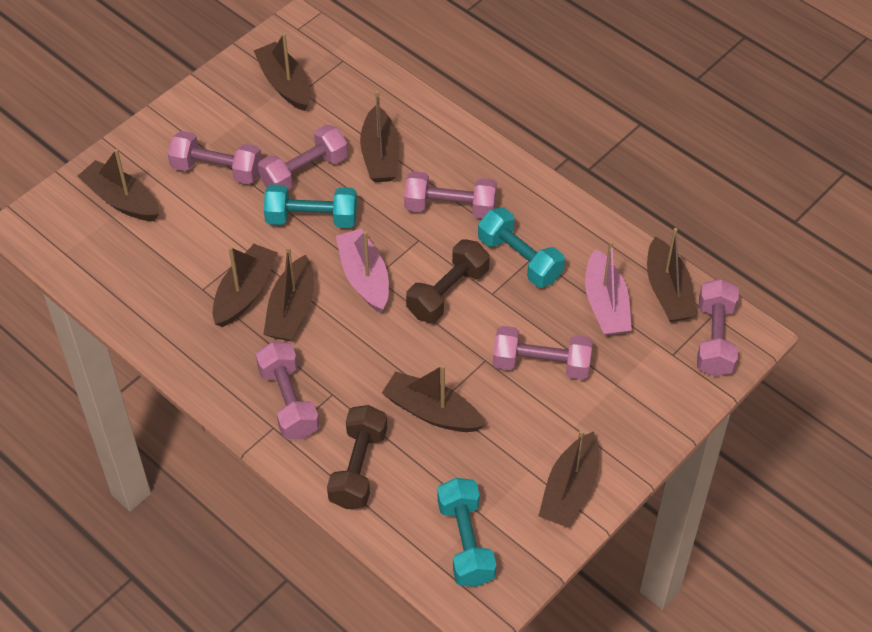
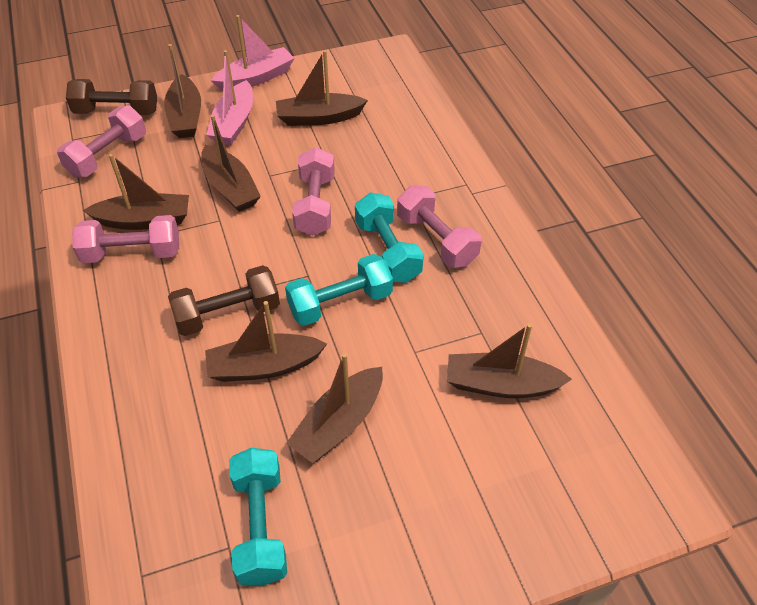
brown boat: 8 -> 7
pink dumbbell: 6 -> 4

